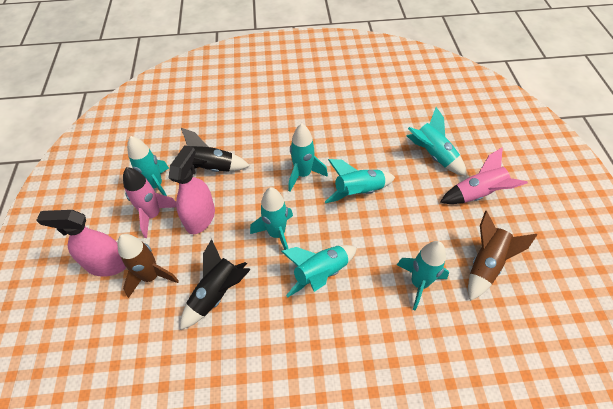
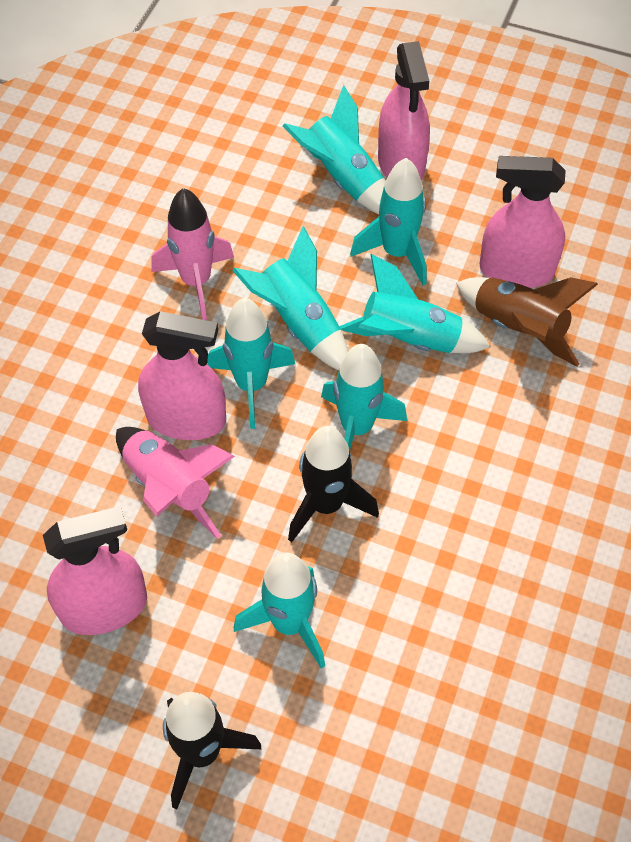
brown rocket: 2 -> 1
pink spray bottle: 2 -> 4

